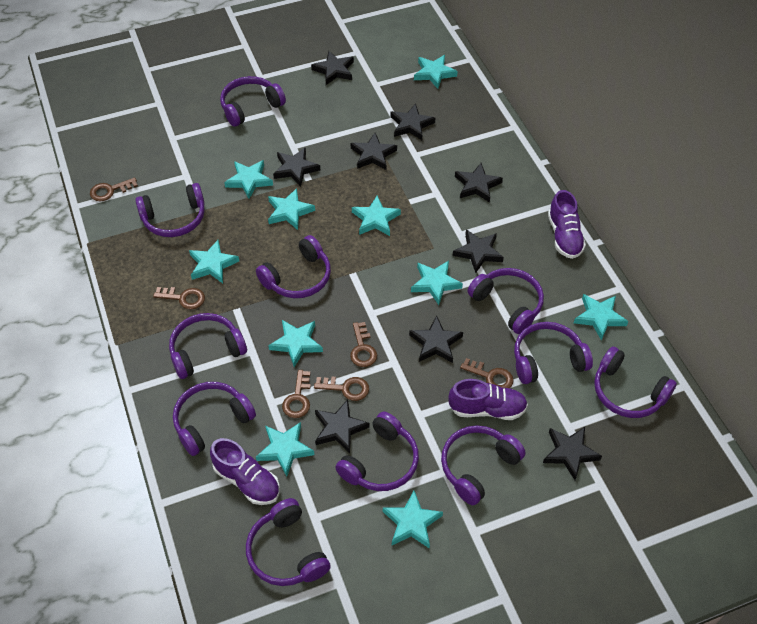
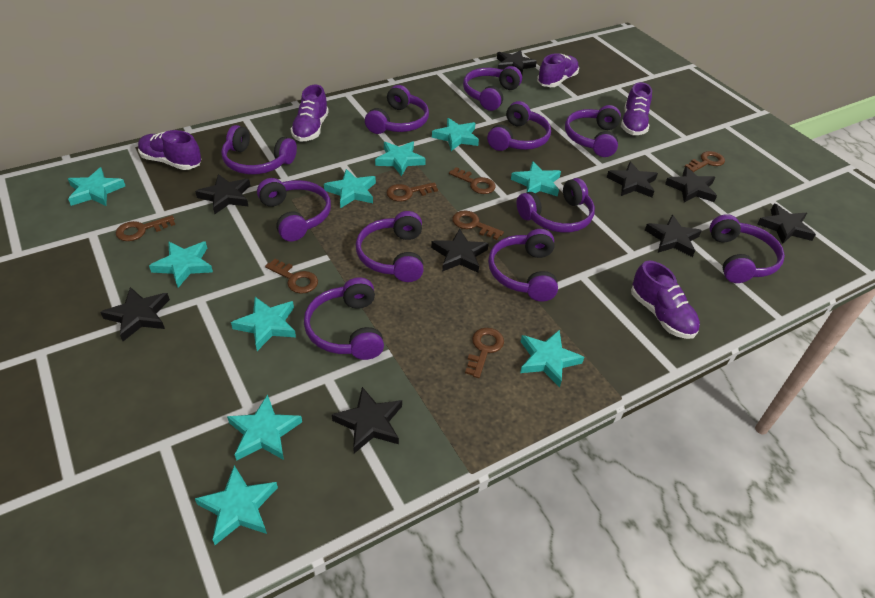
brown key: 6 -> 7
purple shoe: 3 -> 5

